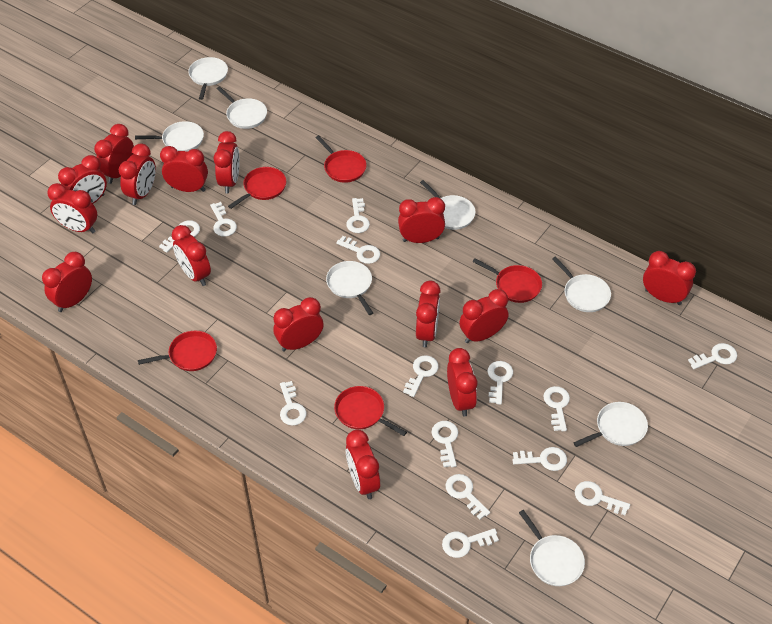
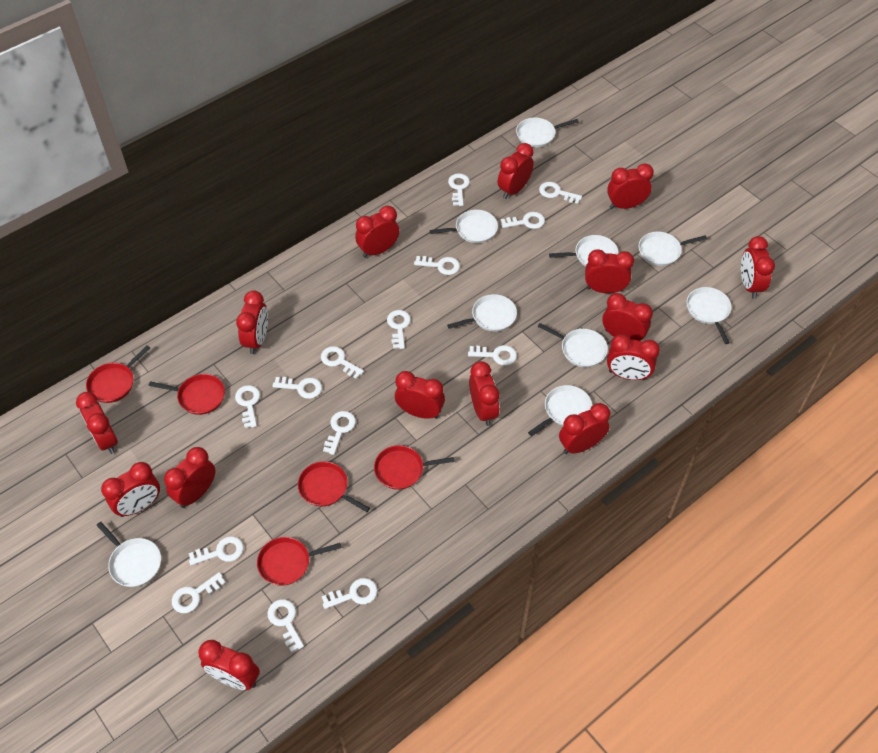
white pan: 8 -> 9

